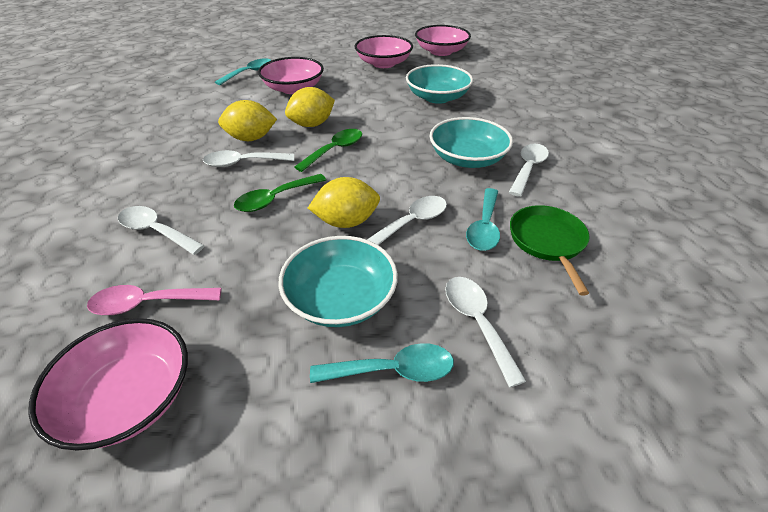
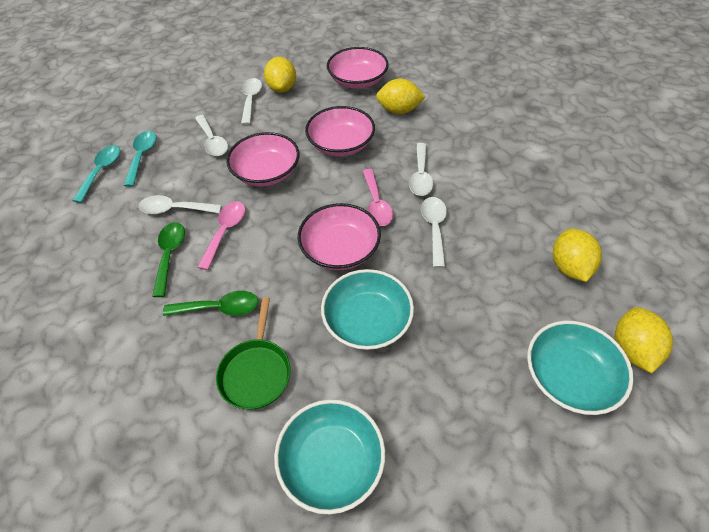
pink spoon: 1 -> 2
turquoise spoon: 3 -> 2
yellow lemon: 3 -> 4

